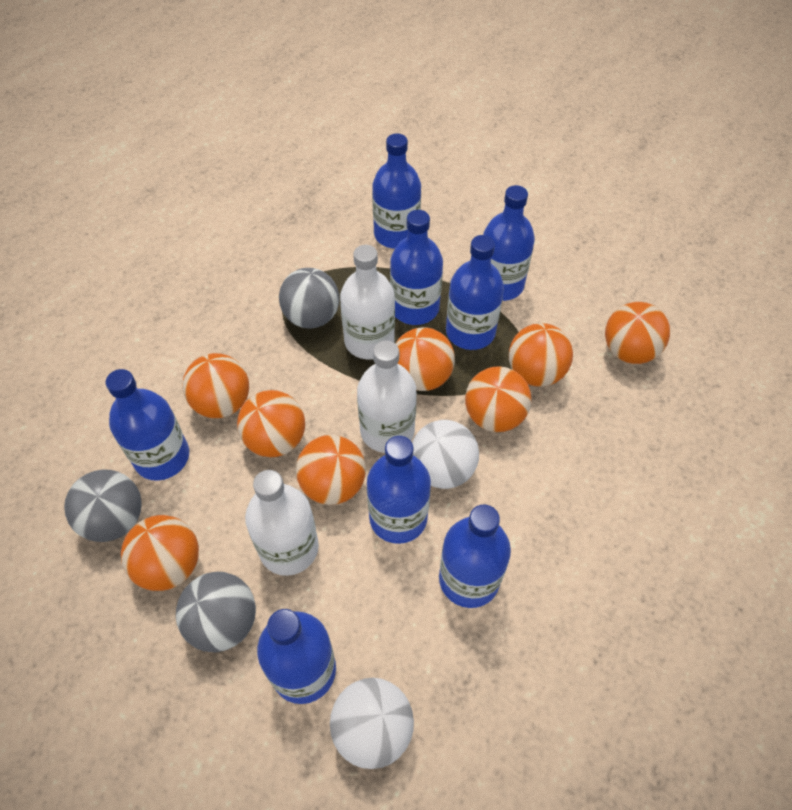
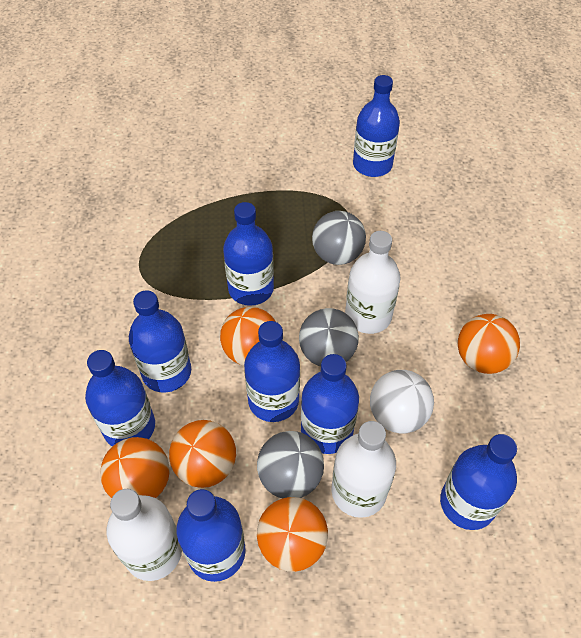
orange ball: 8 -> 5
white ball: 2 -> 1

